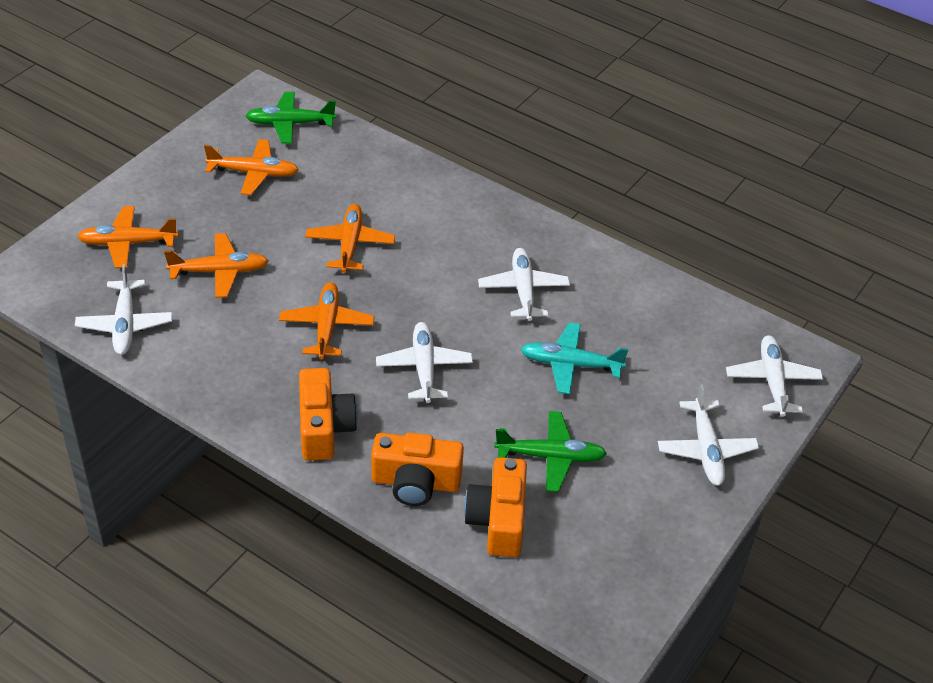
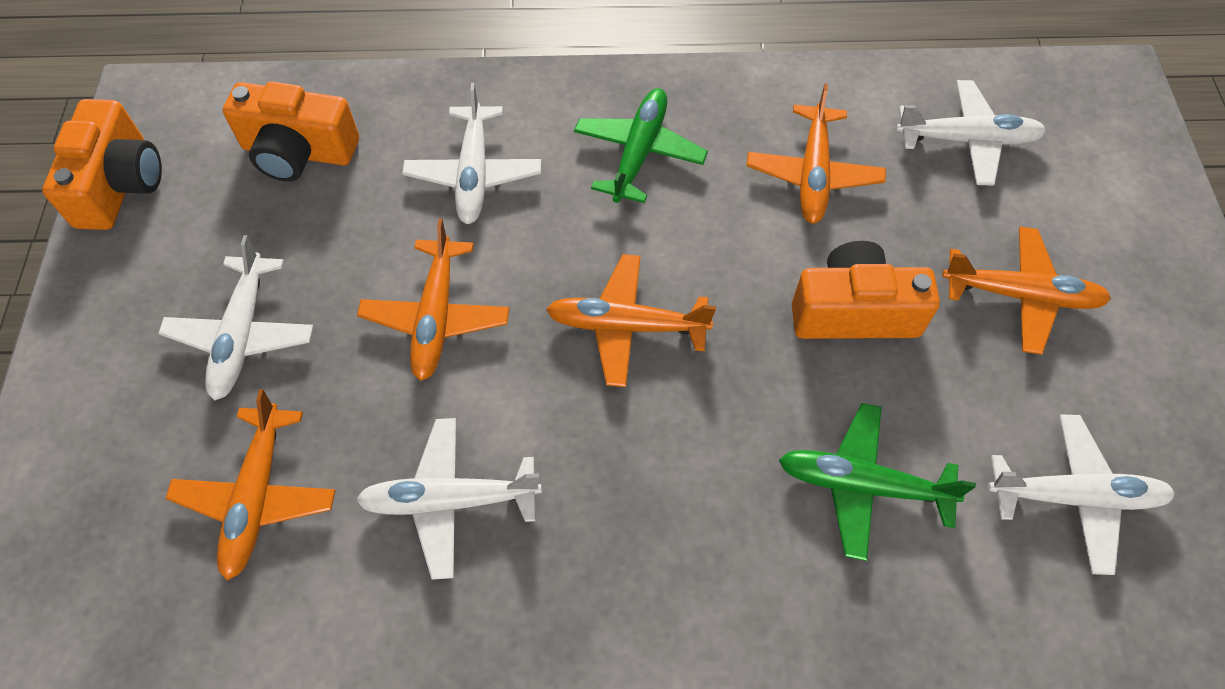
turquoise plane: 1 -> 0

